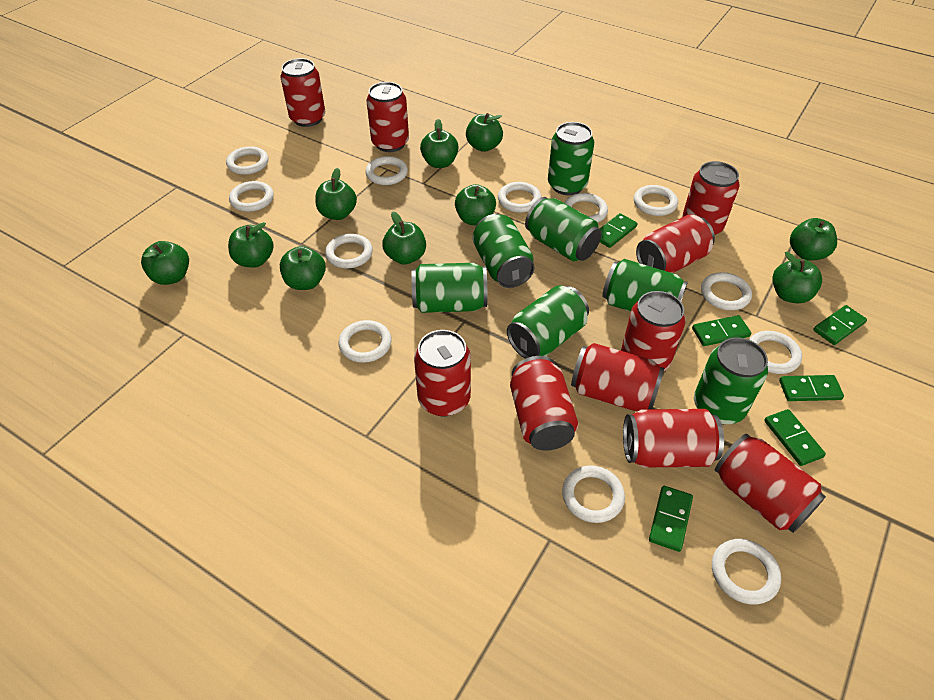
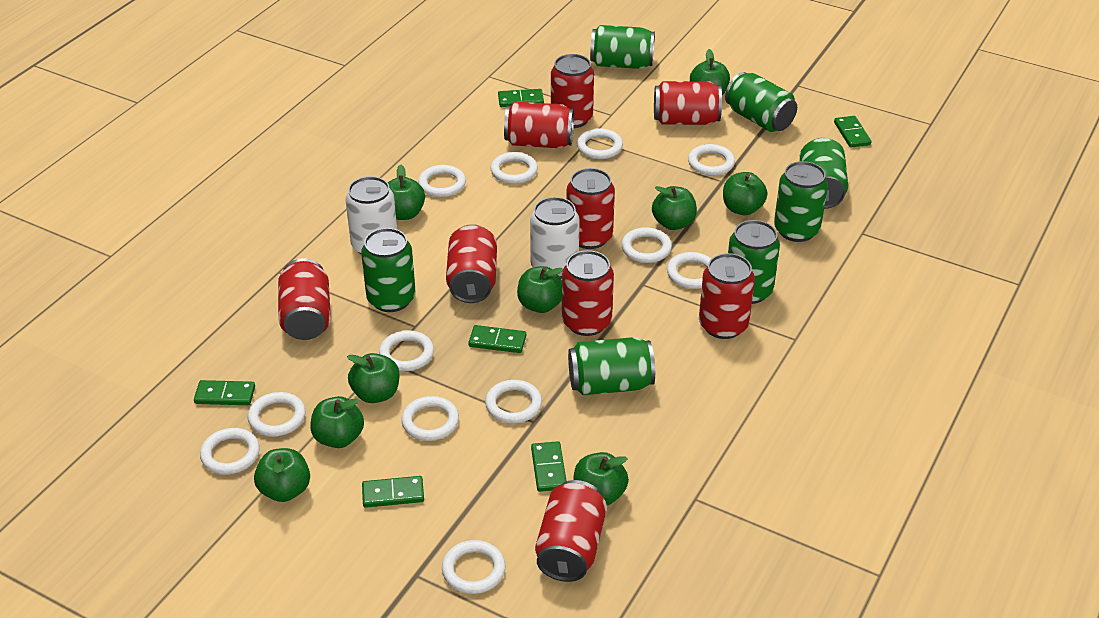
green apple: 10 -> 9
red can: 10 -> 9
white can: 0 -> 2

